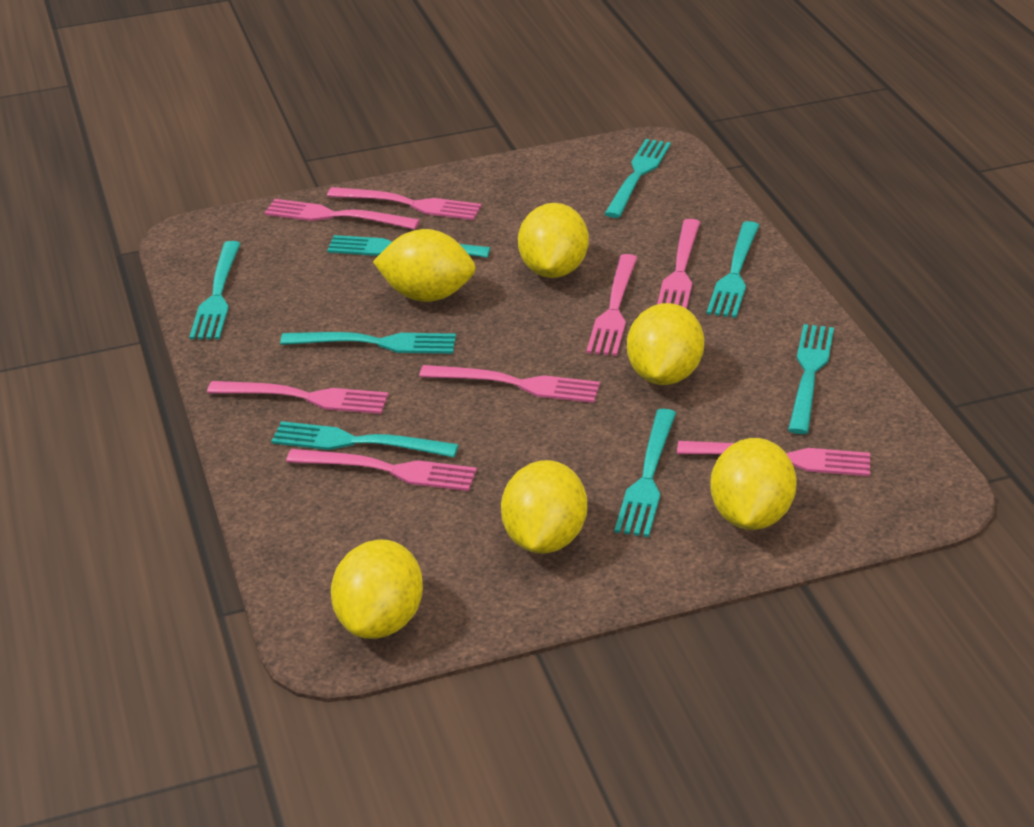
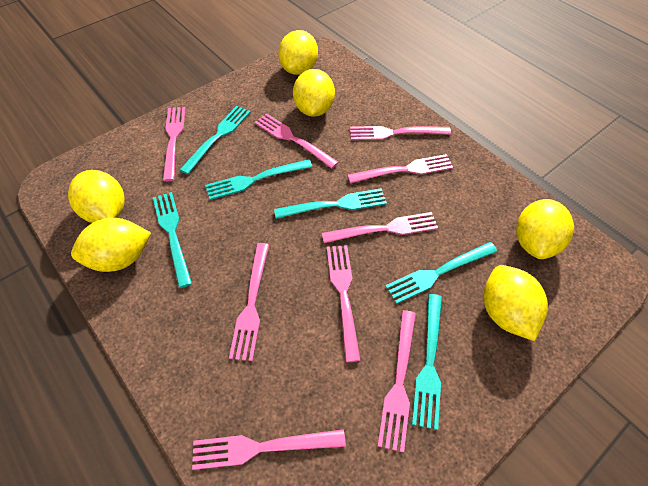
pink fork: 8 -> 9
turquoise fork: 8 -> 6

